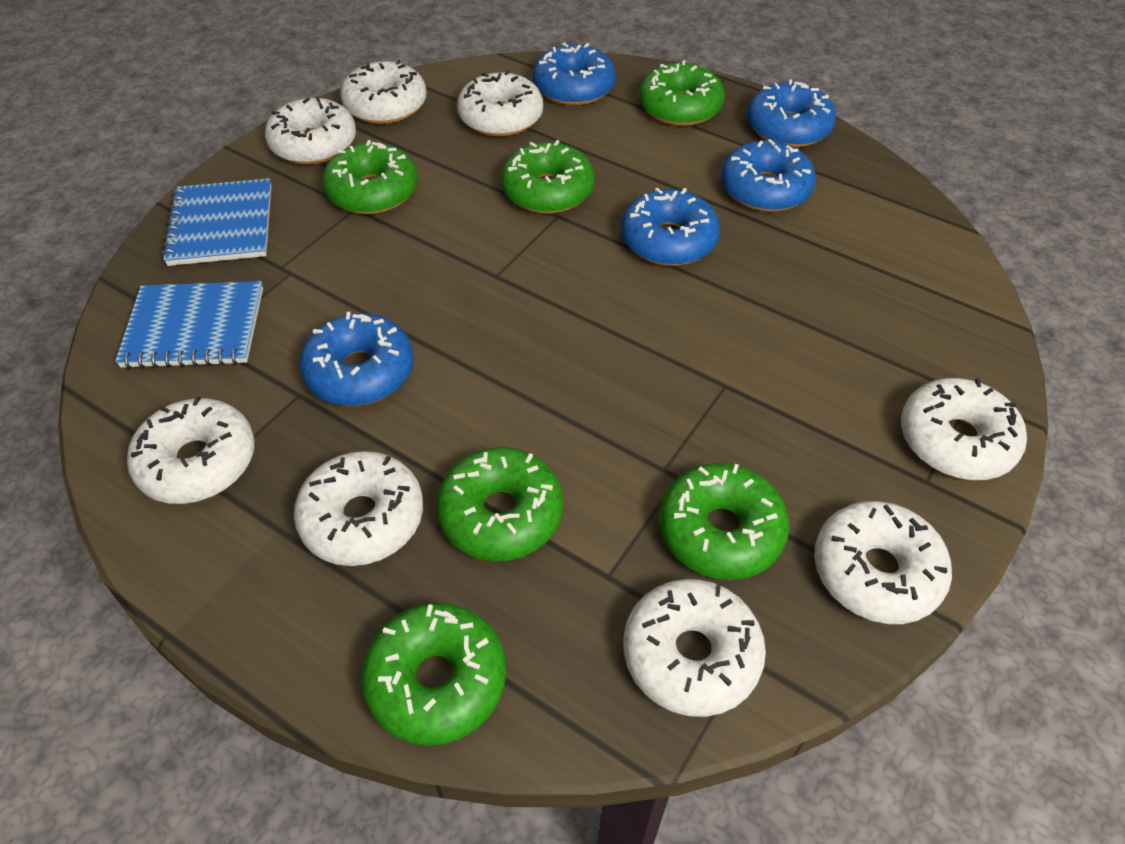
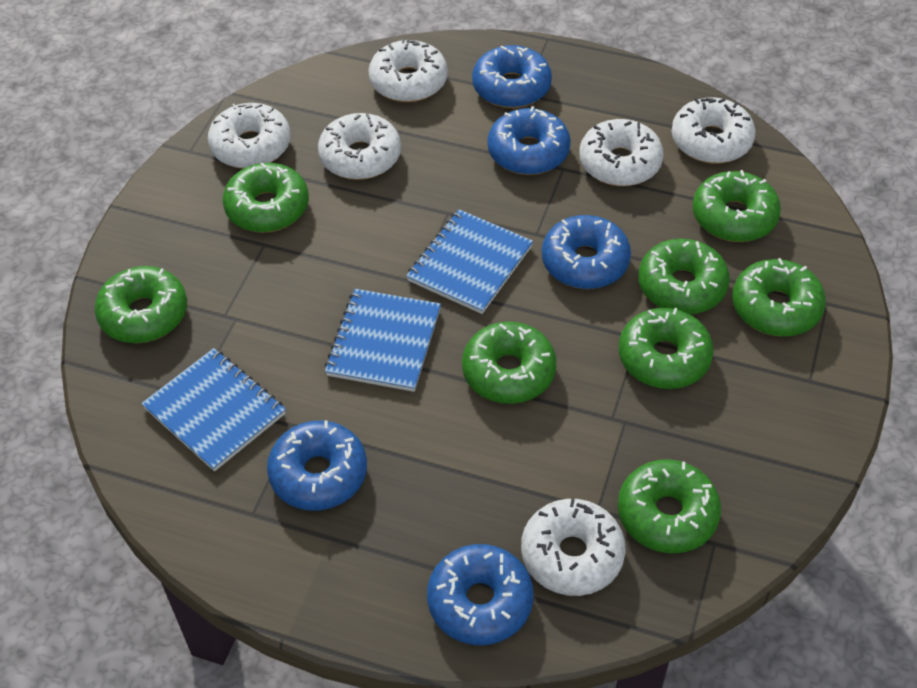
blue notebook: 2 -> 3
green donut: 6 -> 8
white donut: 8 -> 6

